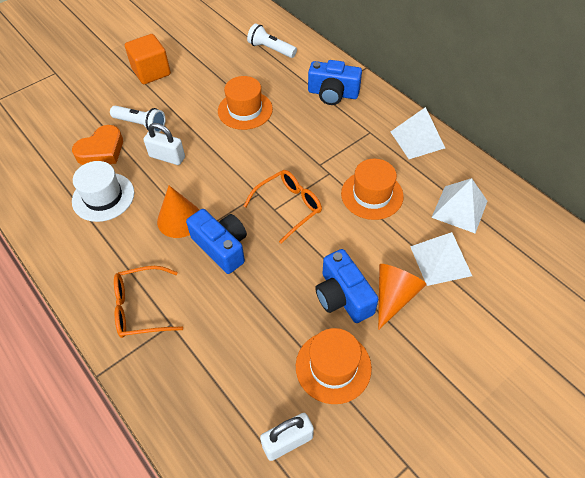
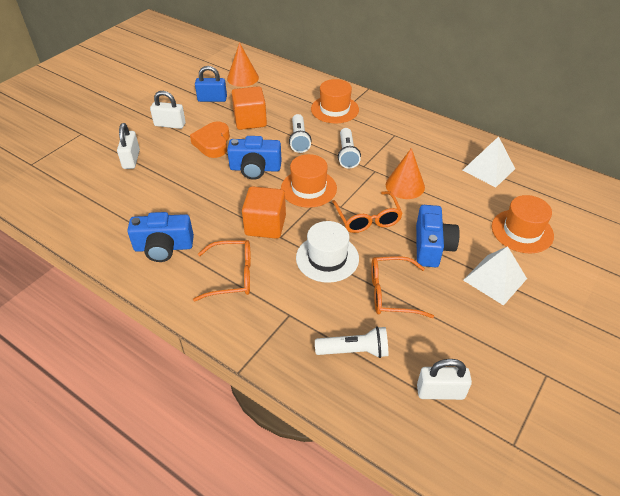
blue padlock: 0 -> 1
orange cube: 1 -> 2
orange glasses: 2 -> 3
white flashlight: 2 -> 3
white padlock: 2 -> 3
white pyramid: 3 -> 2

